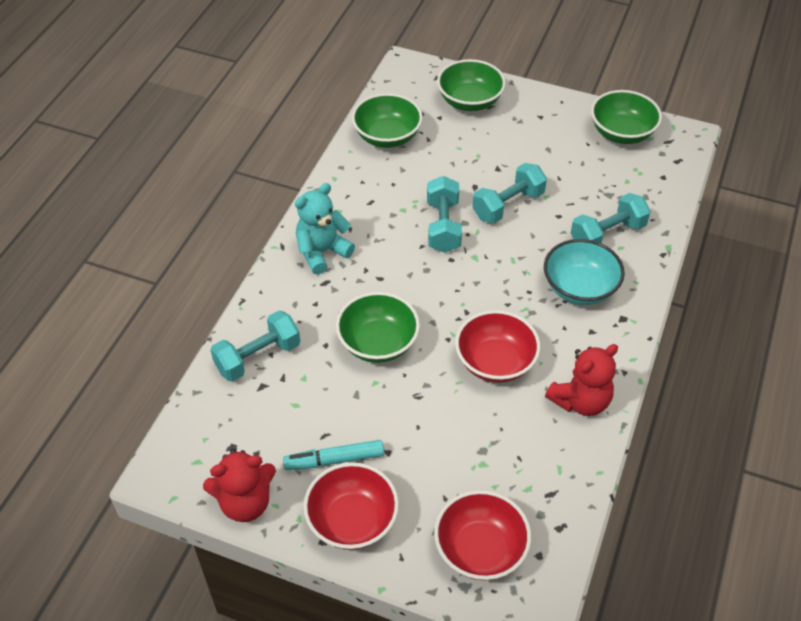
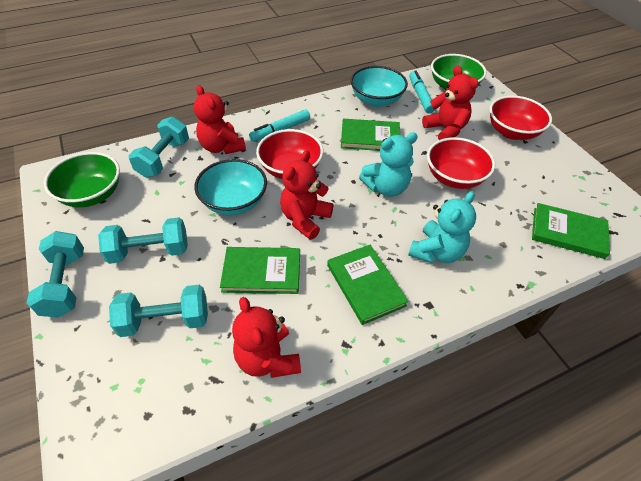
green book: 0 -> 4
green bowl: 4 -> 2
red teddy bear: 2 -> 4
turquoise bowl: 1 -> 2
turquoise marker: 1 -> 2
turquoise teddy bear: 1 -> 2

